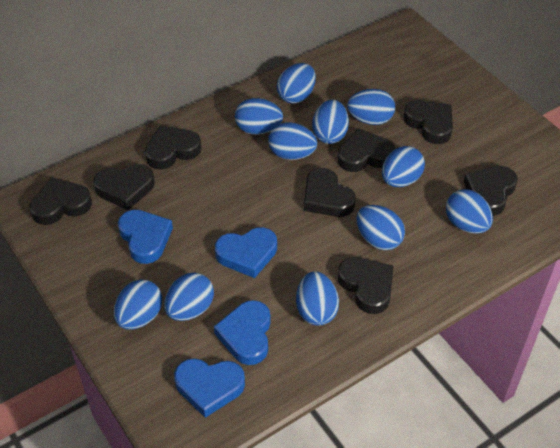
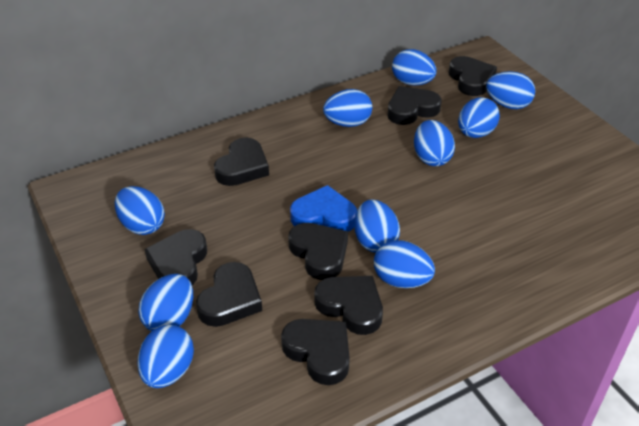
blue egg: 11 -> 10
blue heart: 4 -> 1

